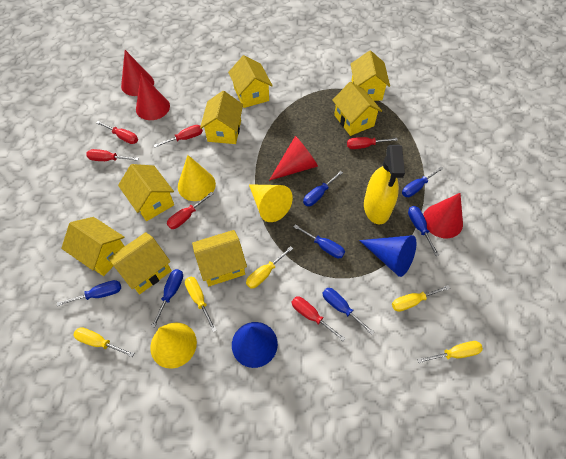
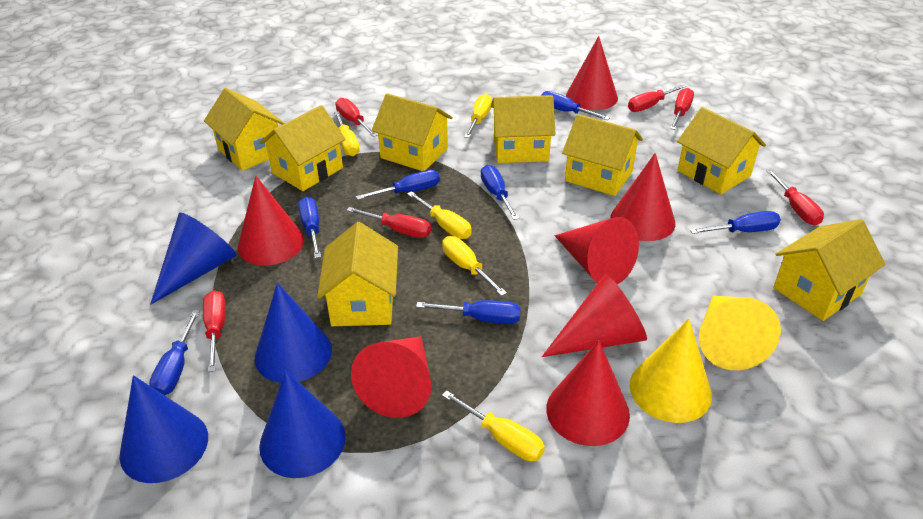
blue cone: 2 -> 4
red cone: 4 -> 7
yellow cone: 3 -> 2
yellow spray bottle: 1 -> 0

